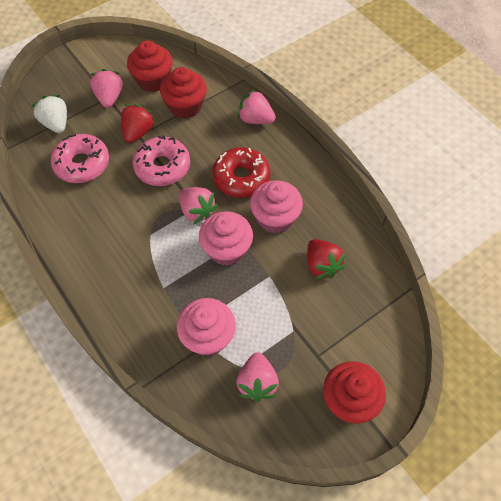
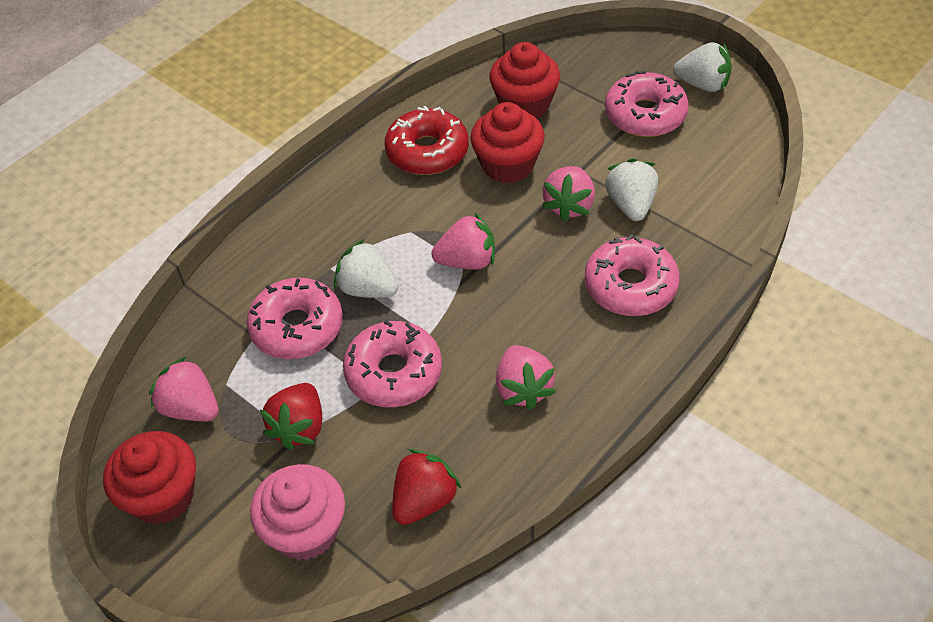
pink cupcake: 3 -> 1
pink donut: 2 -> 4
white strawberry: 1 -> 3

